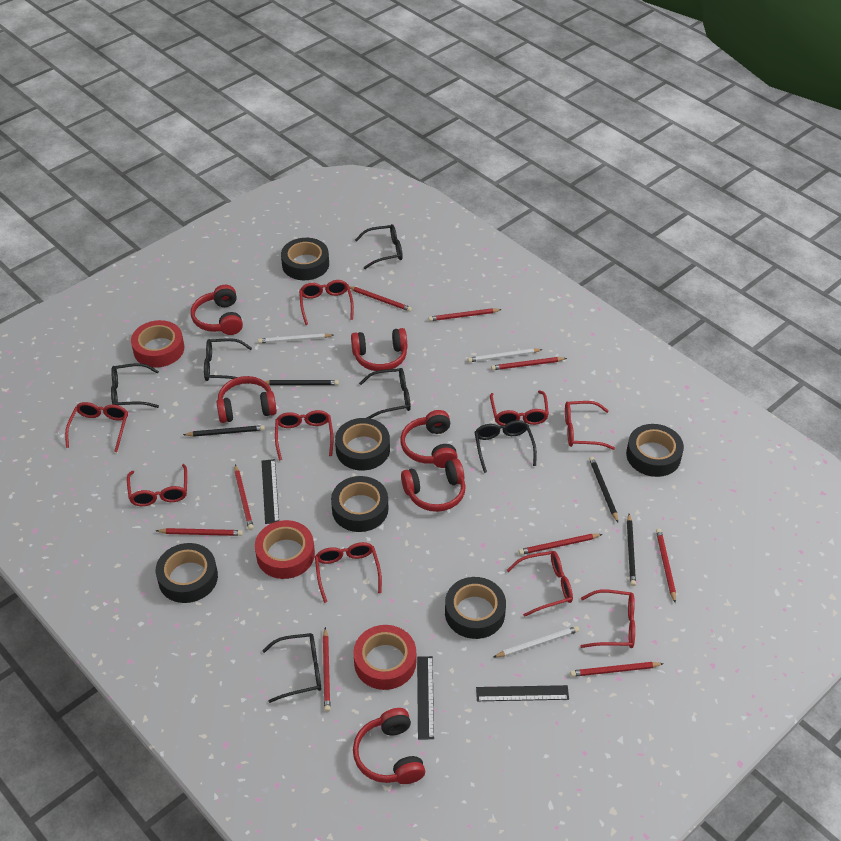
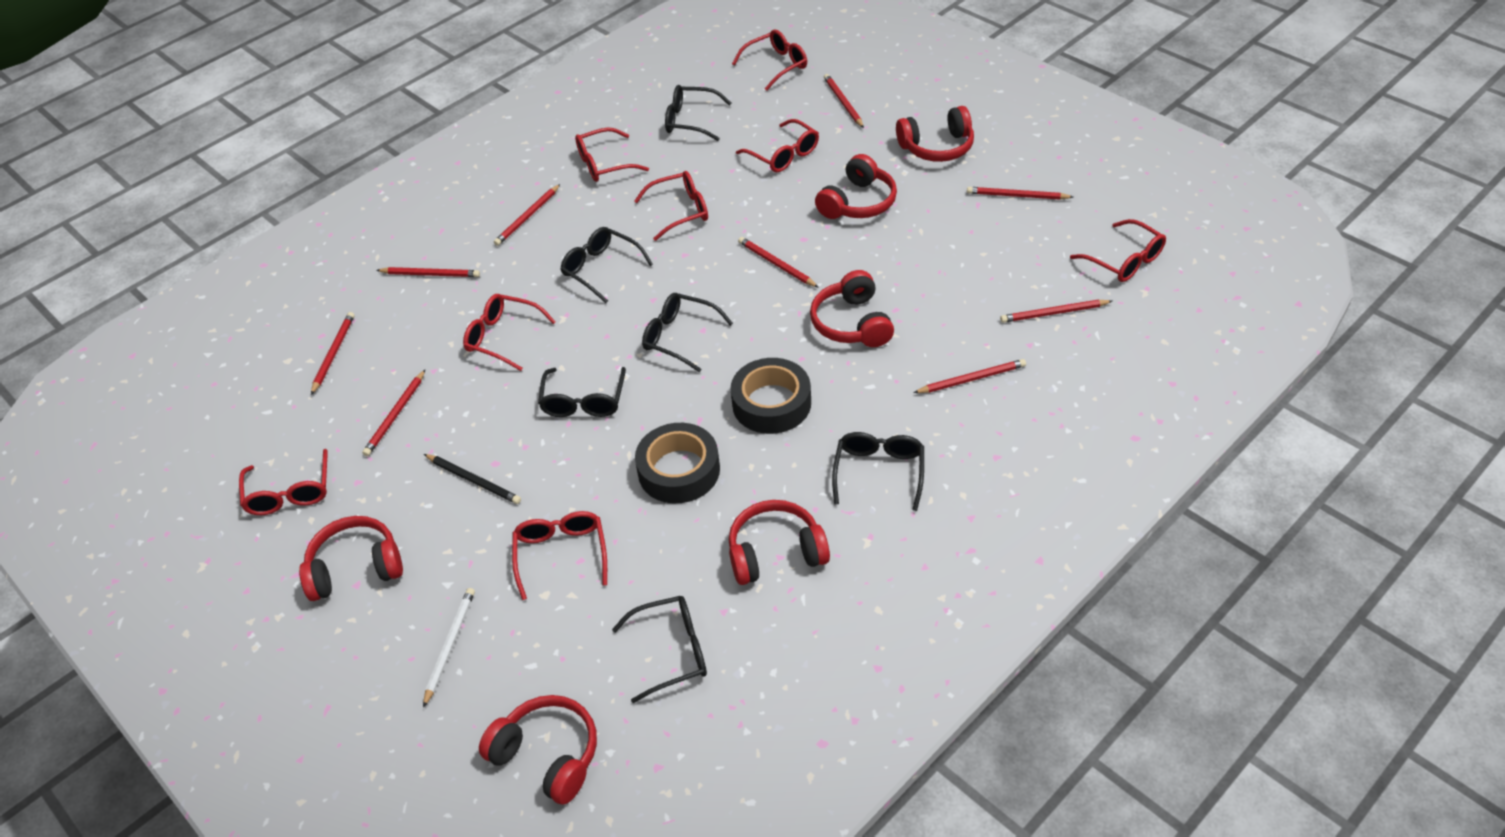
black pencil: 4 -> 1
black ruler: 3 -> 0
black tape: 6 -> 2
red glasses: 9 -> 8
red tape: 3 -> 0
white pencil: 3 -> 1

